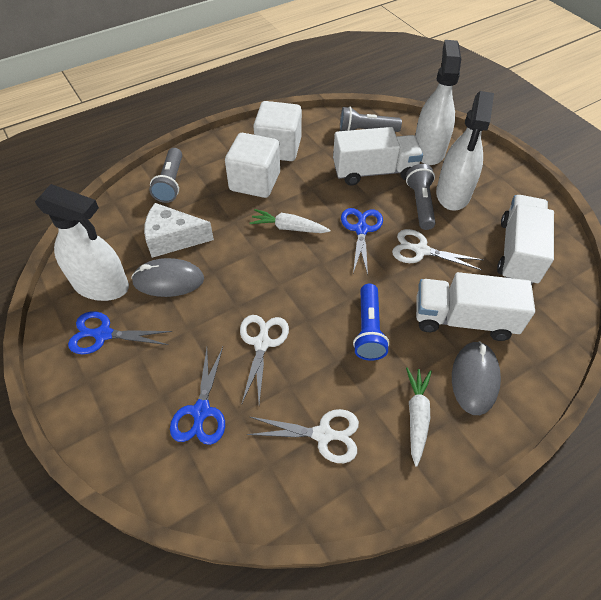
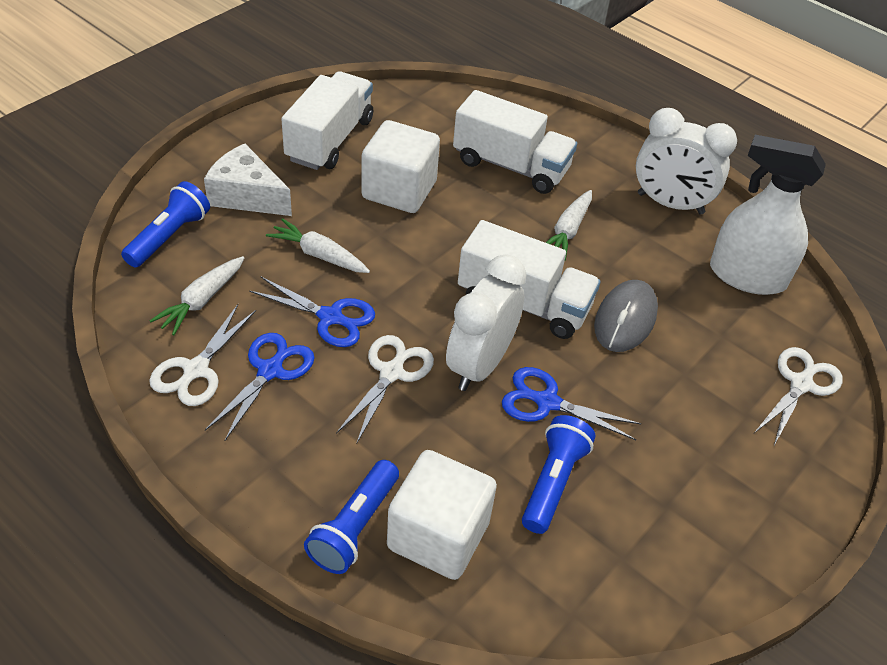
blue flashlight: 1 -> 3
grey flashlight: 3 -> 0
grey mouse: 2 -> 1
white carrot: 2 -> 3
white clock: 0 -> 2
white spray bottle: 3 -> 1

